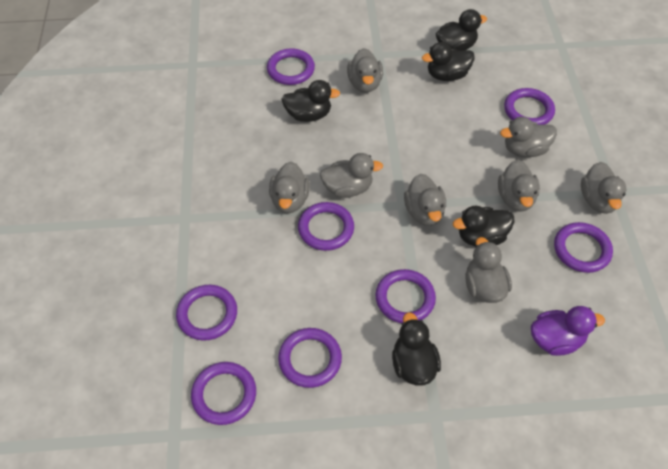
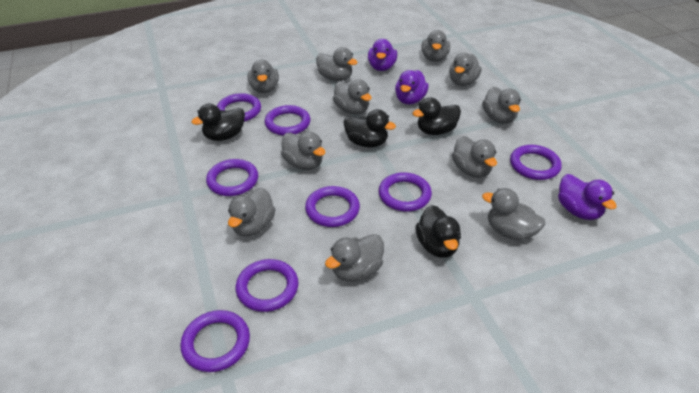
black duck: 5 -> 4
grey duck: 8 -> 11
purple duck: 1 -> 3

